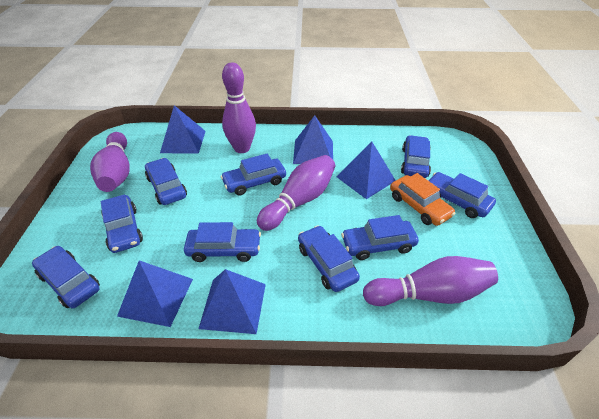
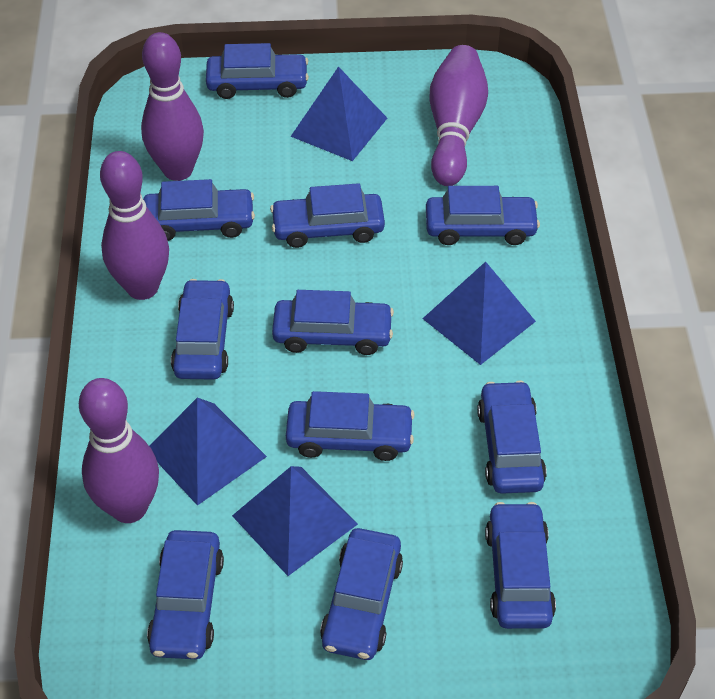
blue car: 9 -> 11
blue pyramid: 5 -> 4
orange car: 1 -> 0

